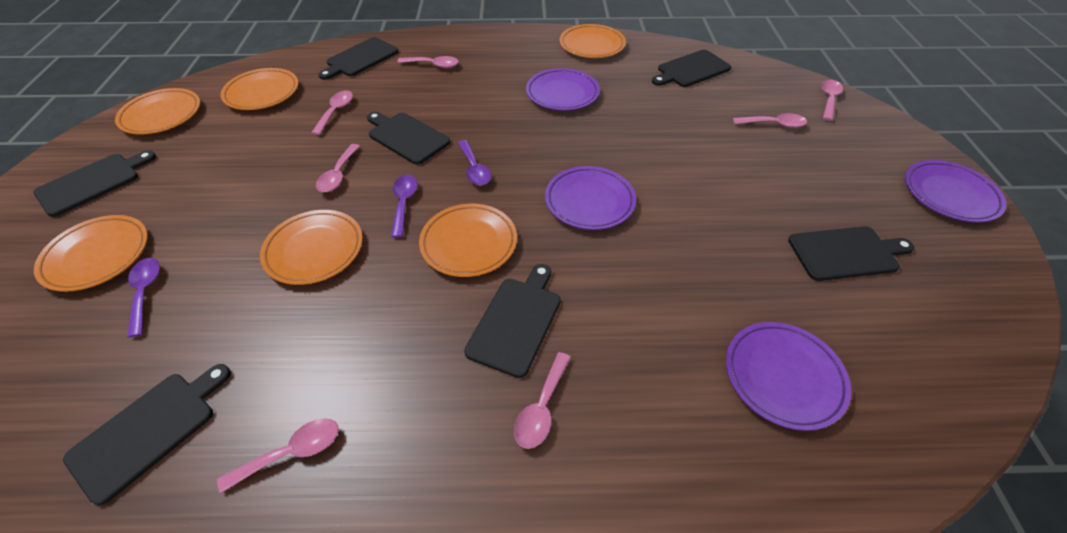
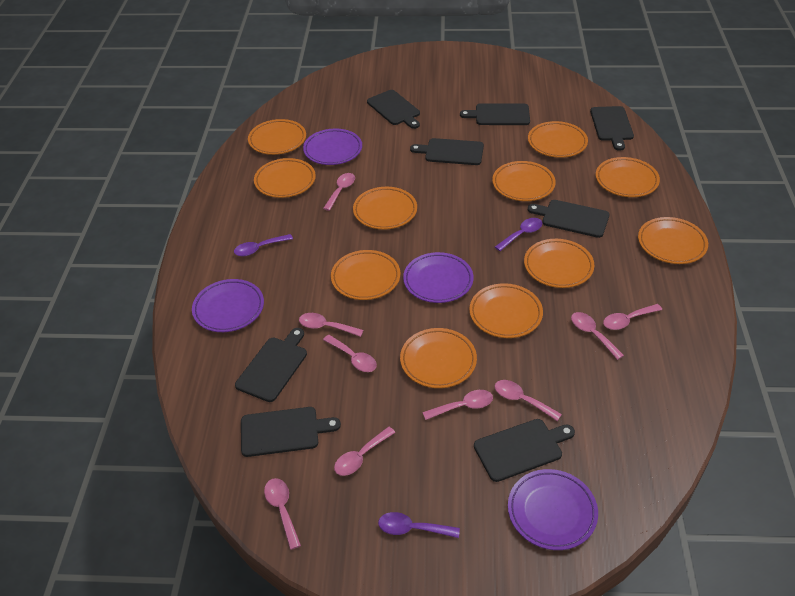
black cutting board: 7 -> 8
orange plate: 6 -> 11
pink spoon: 7 -> 9

